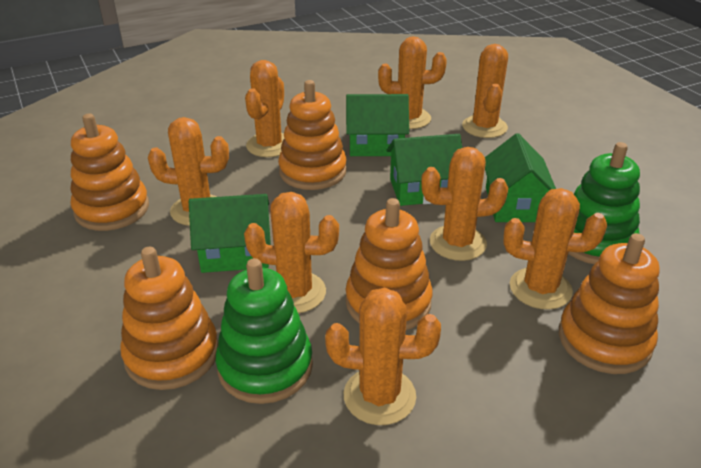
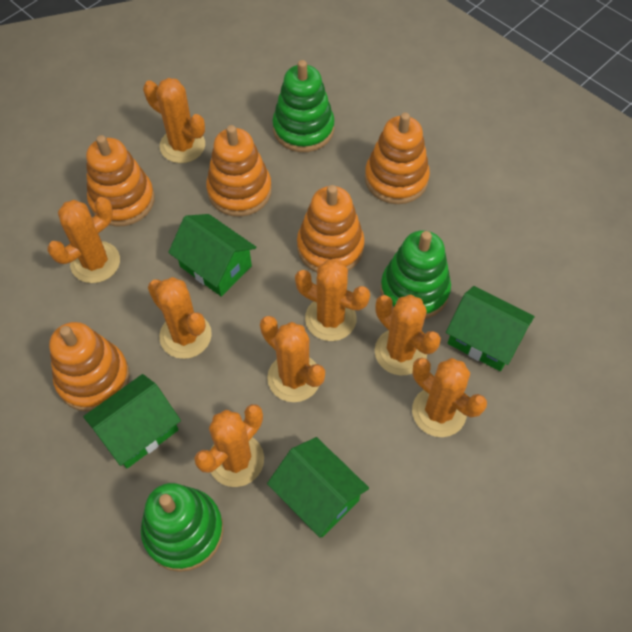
green stacking toy: 2 -> 3

